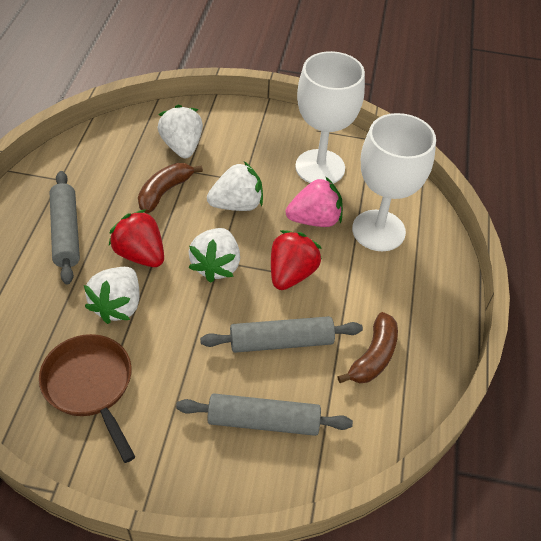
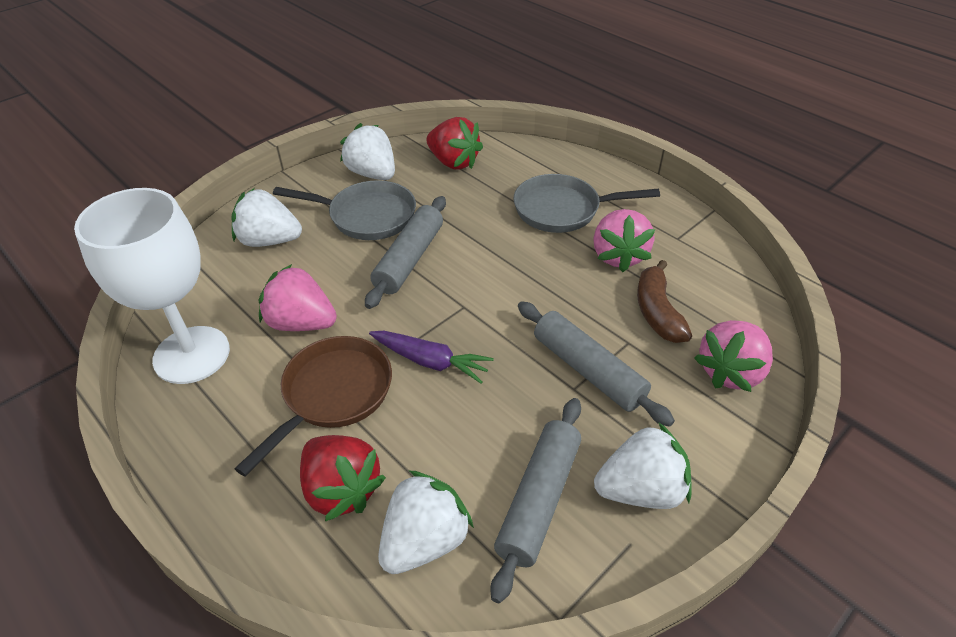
brown banana: 2 -> 1
grey pan: 0 -> 2
pink strawberry: 1 -> 3
purple carrot: 0 -> 1
white goblet: 2 -> 1

